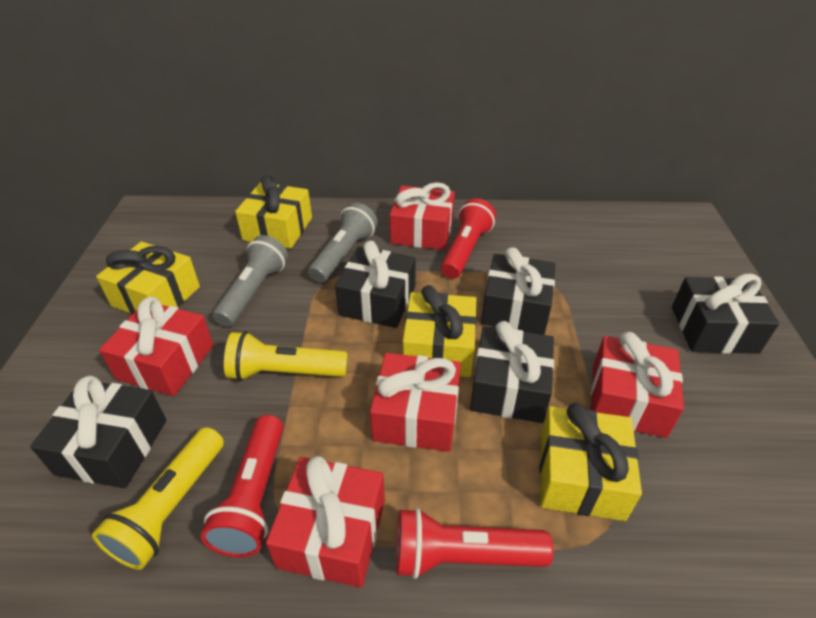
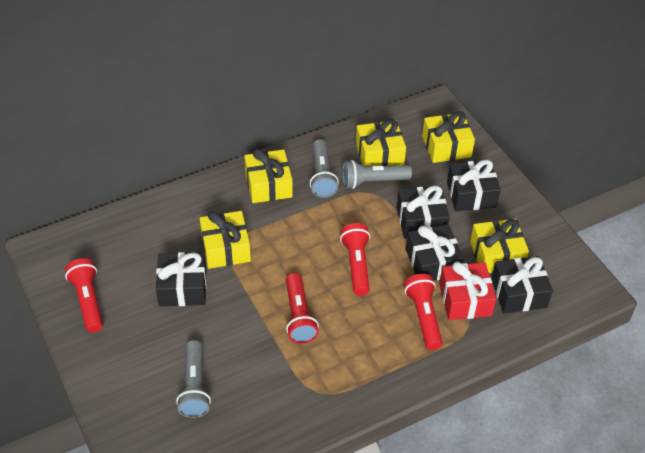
grey flashlight: 2 -> 3
red flashlight: 3 -> 4
red gift: 5 -> 1
yellow flashlight: 2 -> 0
yellow gift: 4 -> 5

